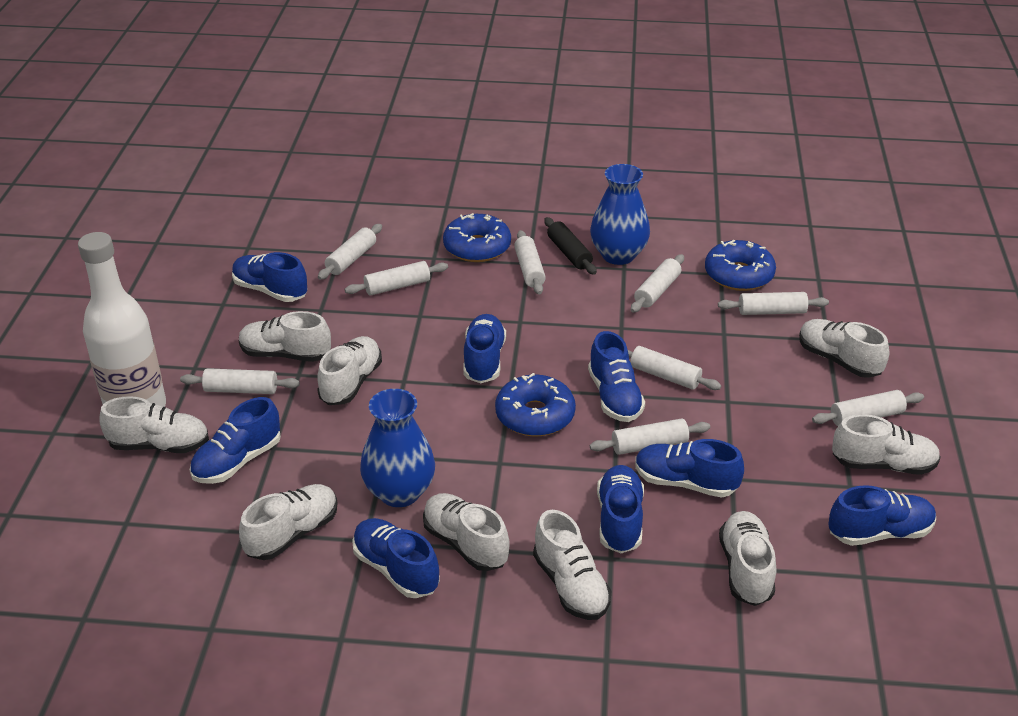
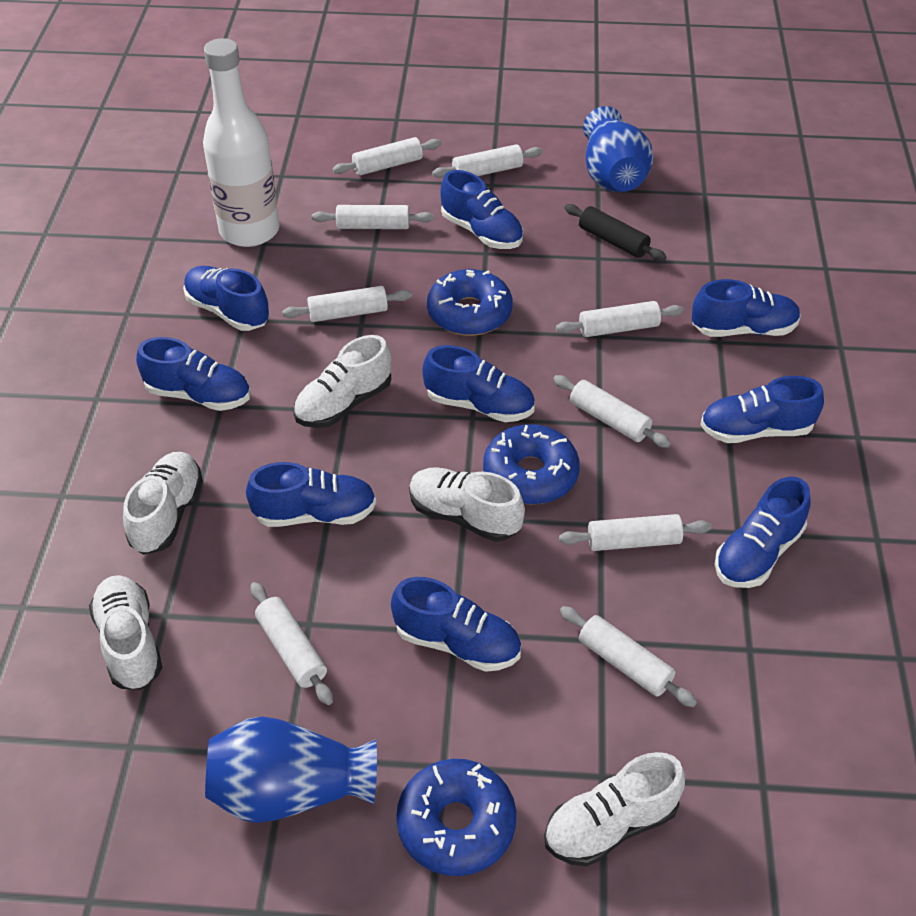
blue shoe: 8 -> 9
white shoe: 9 -> 5

